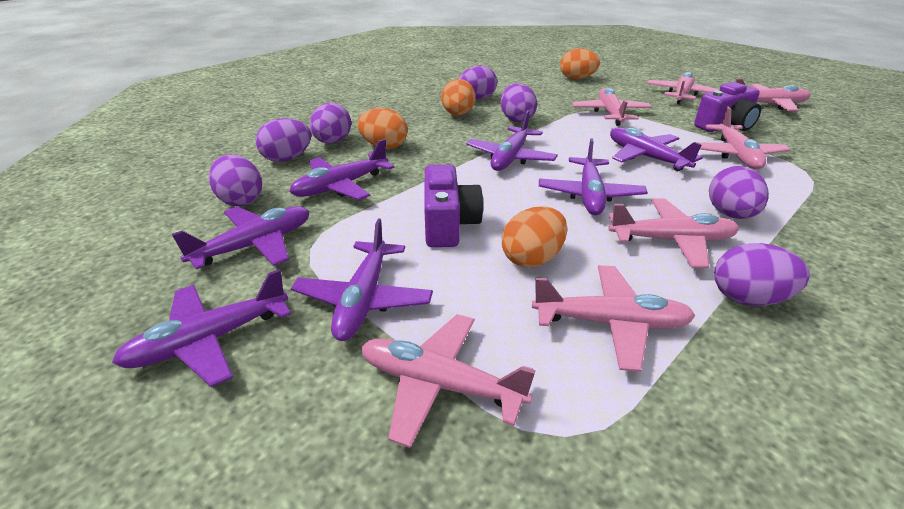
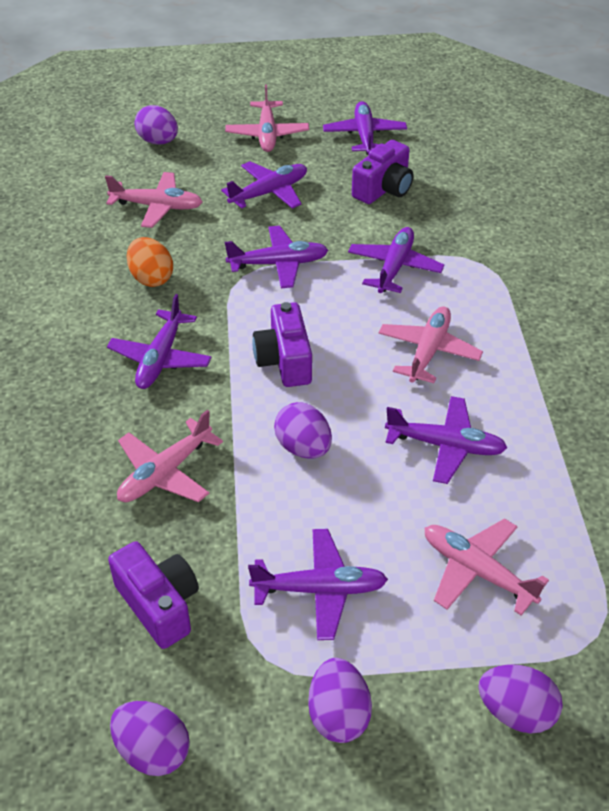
orange egg: 4 -> 1
pink plane: 7 -> 5
purple camera: 2 -> 3
purple egg: 7 -> 5

